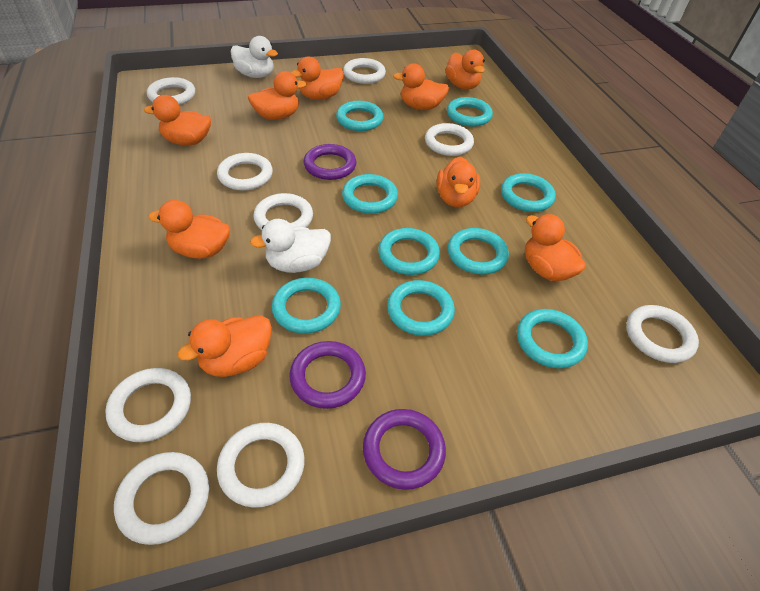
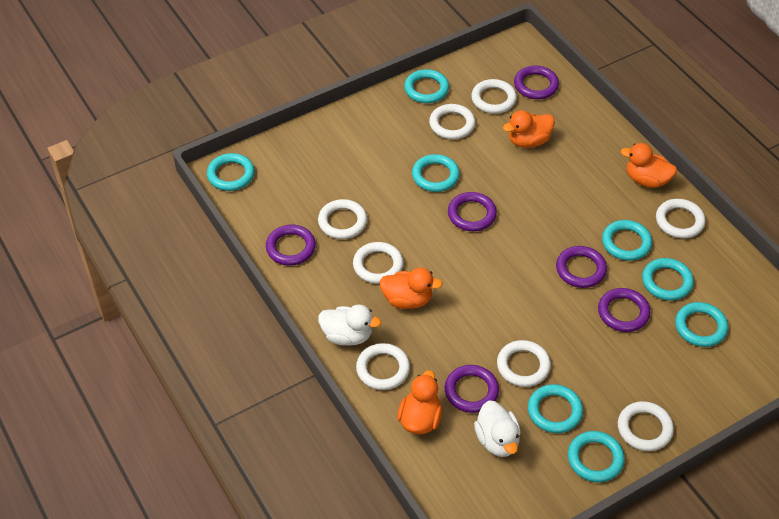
orange duck: 9 -> 4
purple ring: 3 -> 6
turquoise ring: 9 -> 8
white ring: 9 -> 8

